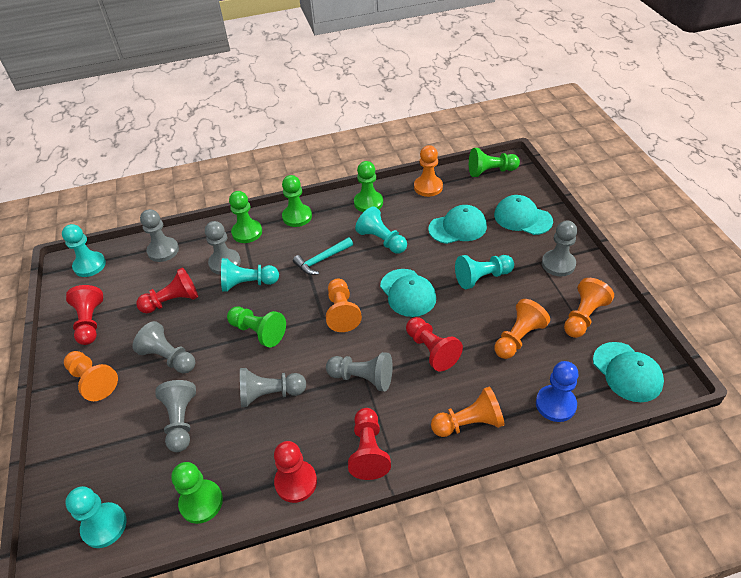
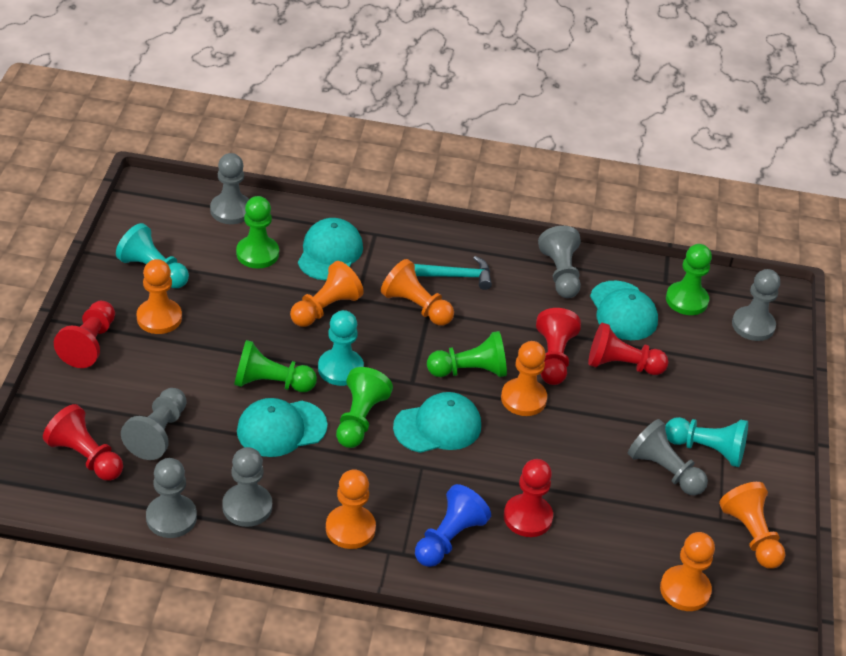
green pawn: 6 -> 5
orange pawn: 6 -> 7
turquoise pawn: 5 -> 3

